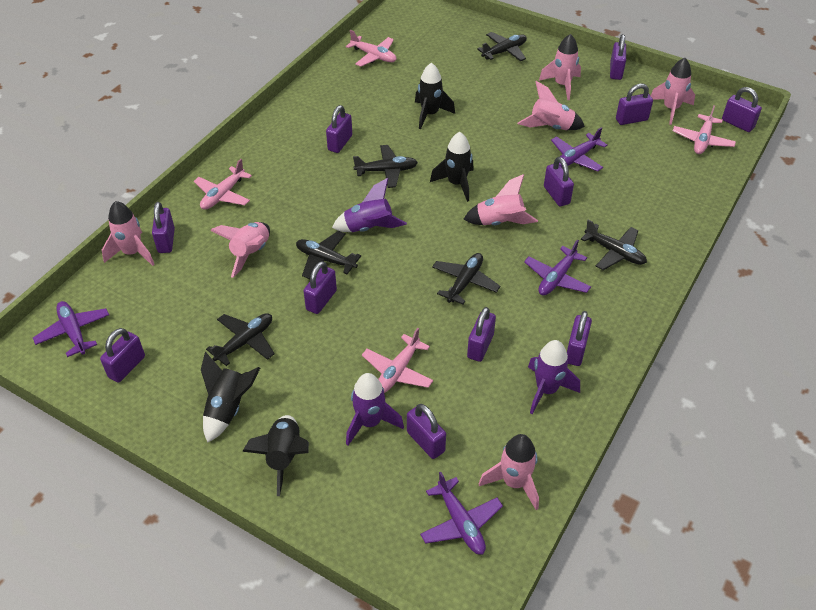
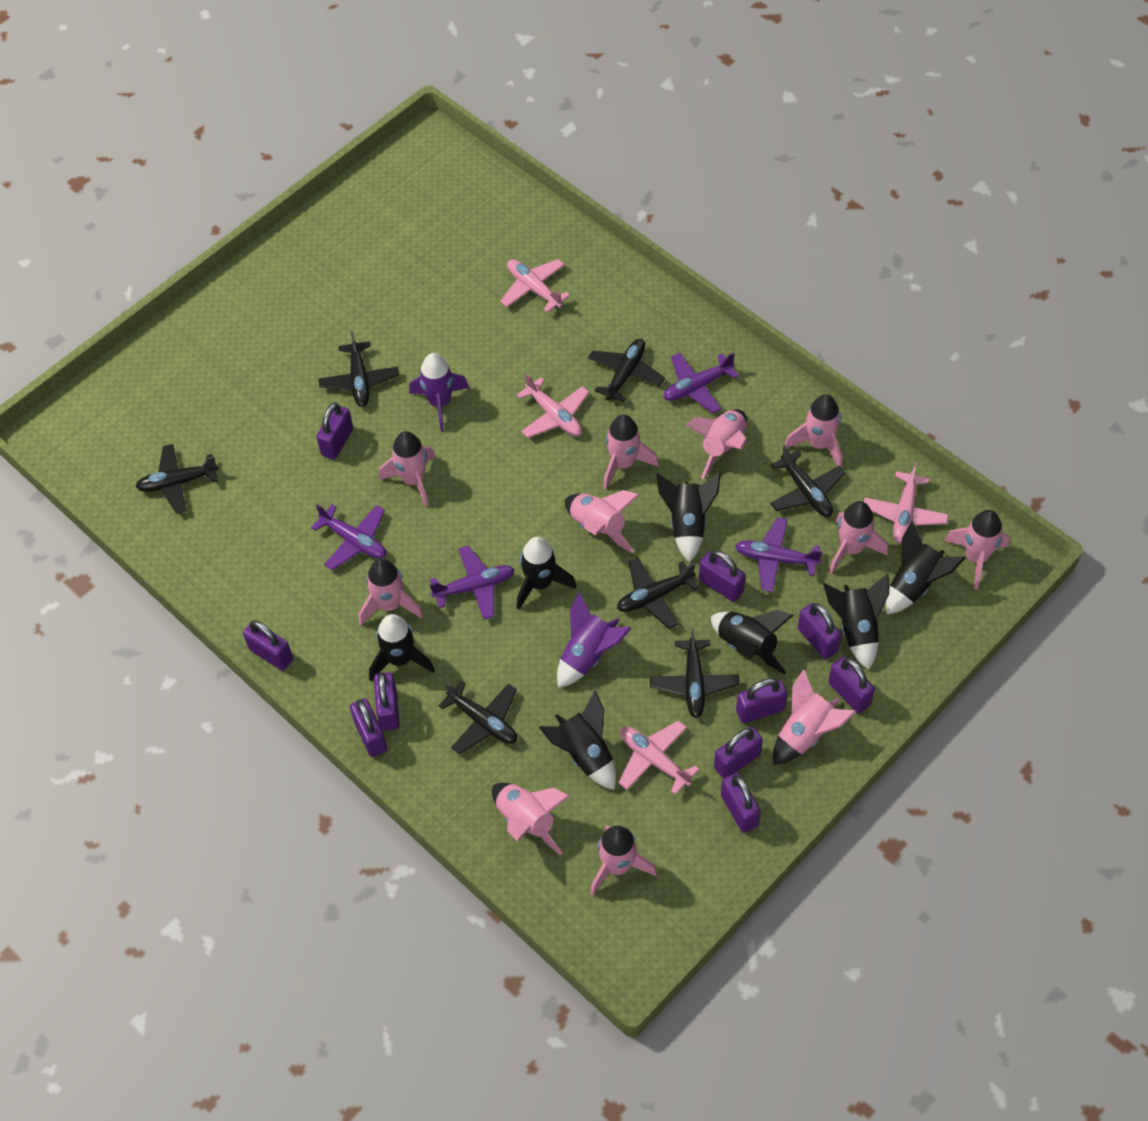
black plane: 6 -> 7
black rocket: 4 -> 7
pink rocket: 7 -> 11
purple padlock: 11 -> 10
purple rocket: 3 -> 2

